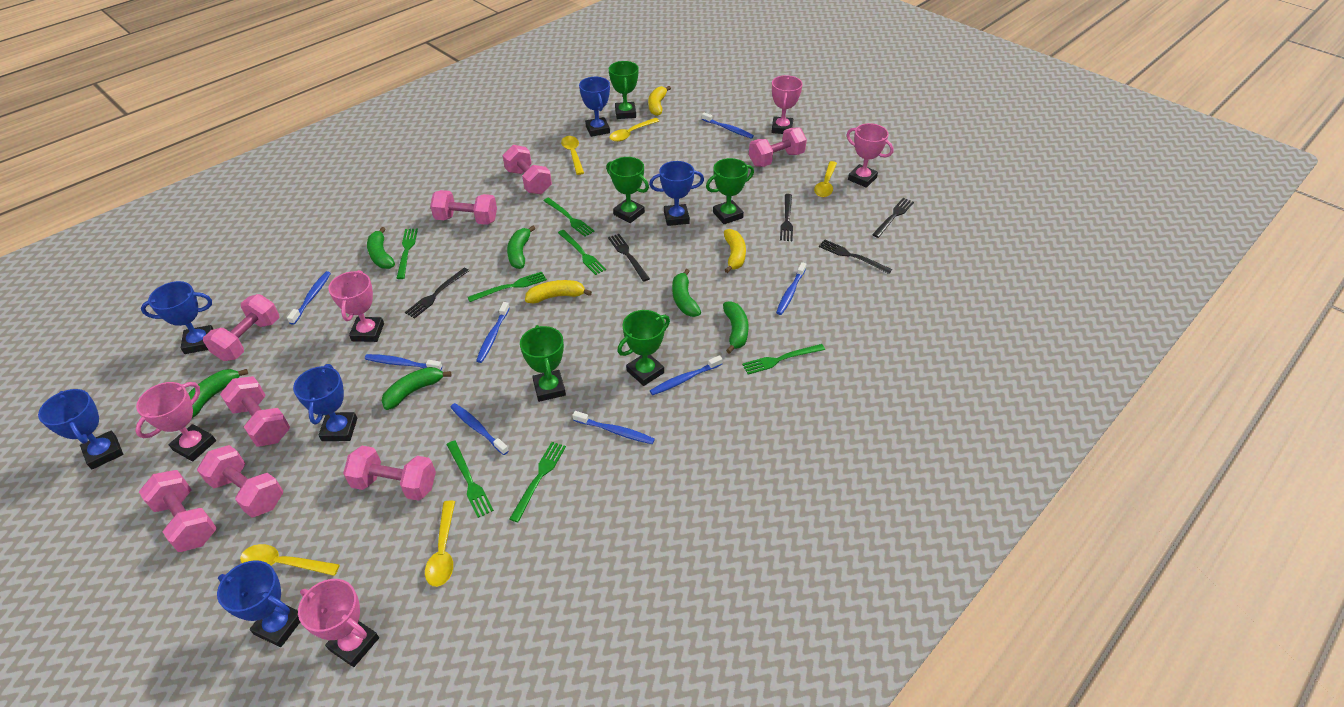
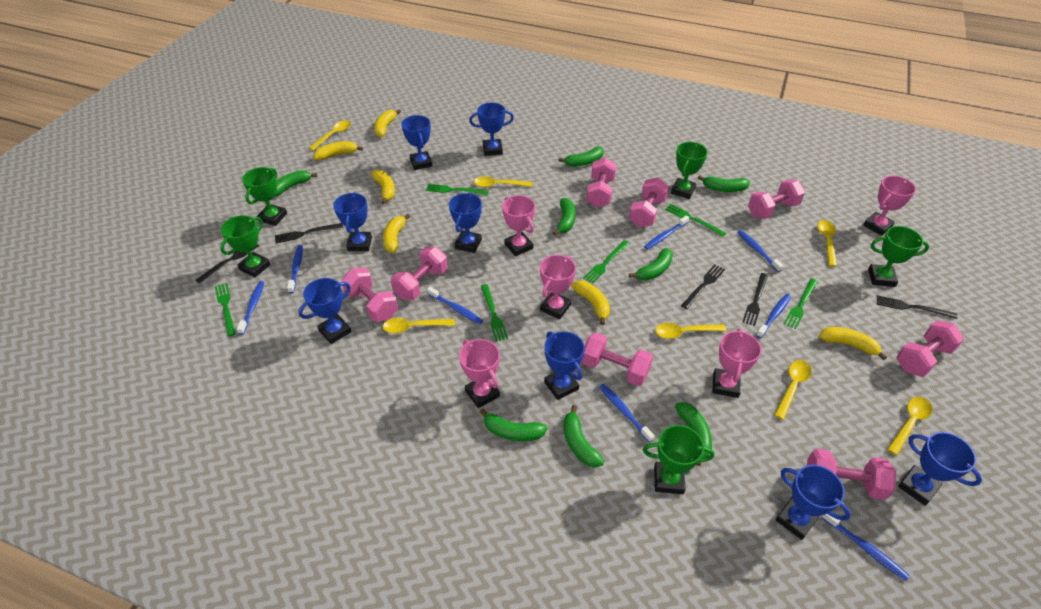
blue trophy: 6 -> 8
green banana: 6 -> 8
green fork: 7 -> 6
yellow banana: 3 -> 6
yellow spoon: 5 -> 7

